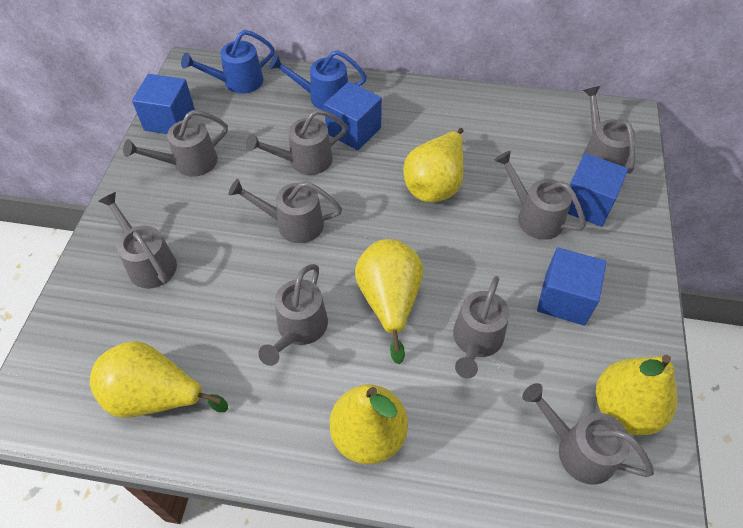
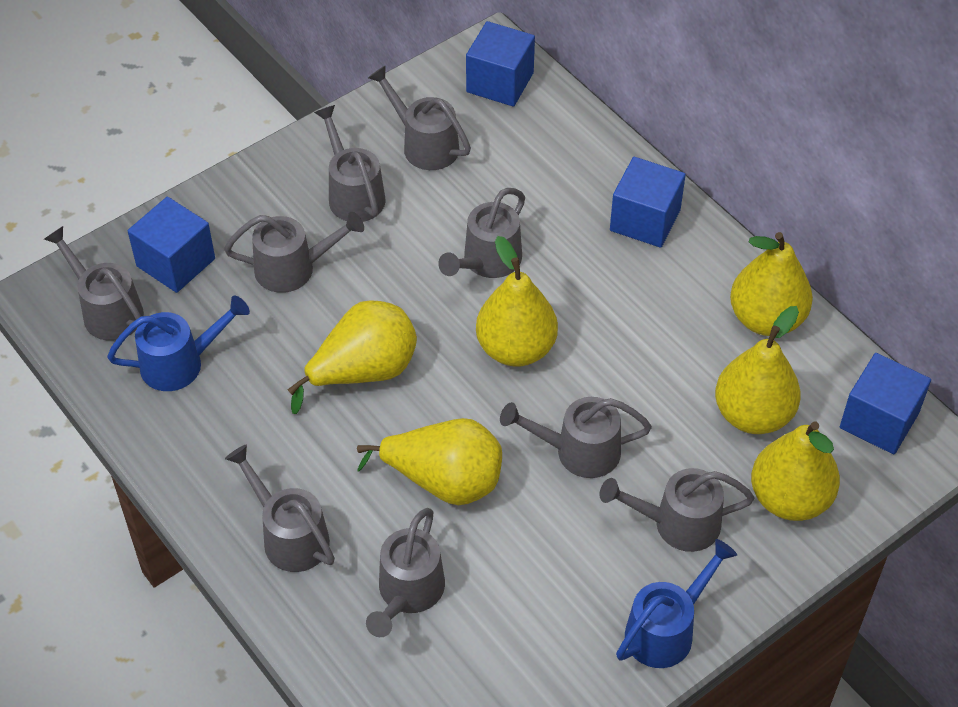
yellow pear: 5 -> 6

